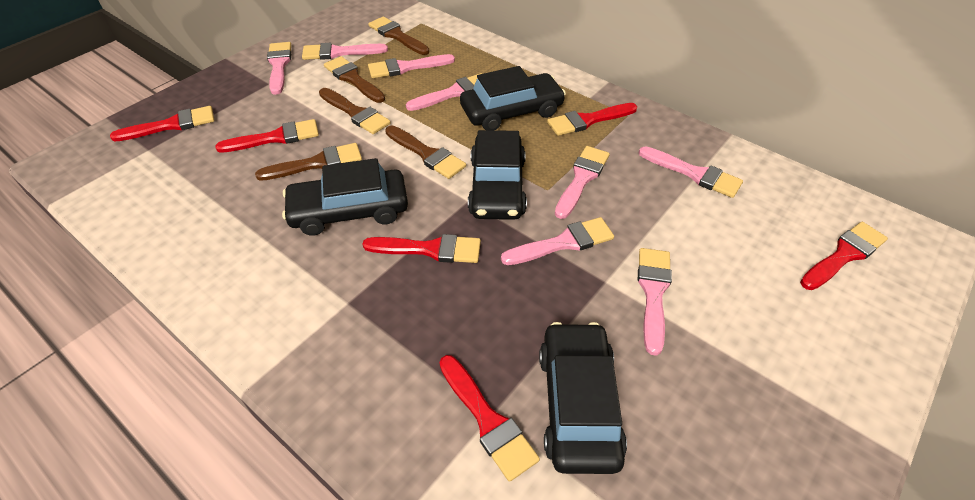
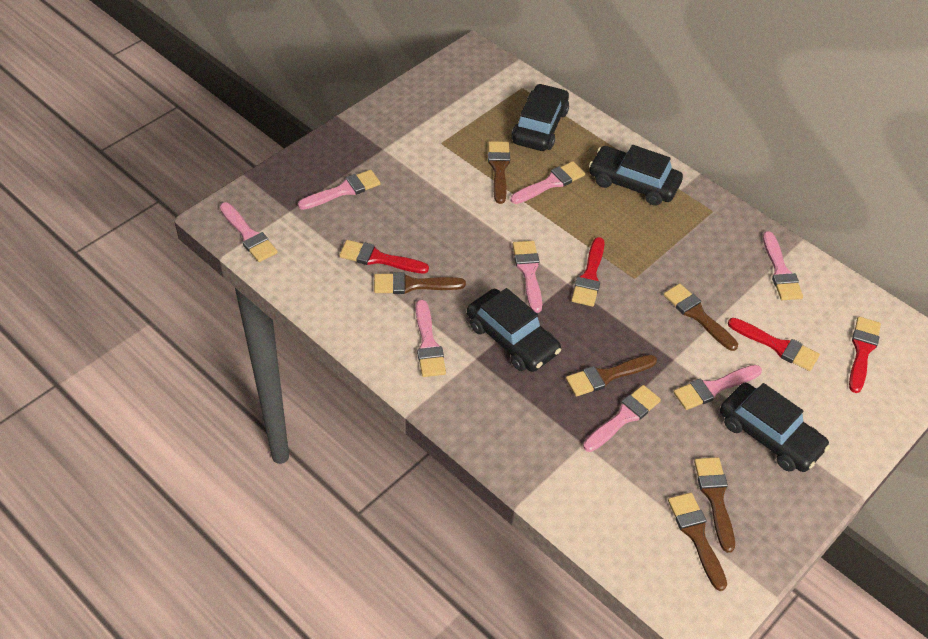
brown brush: 5 -> 6
red brush: 6 -> 4

